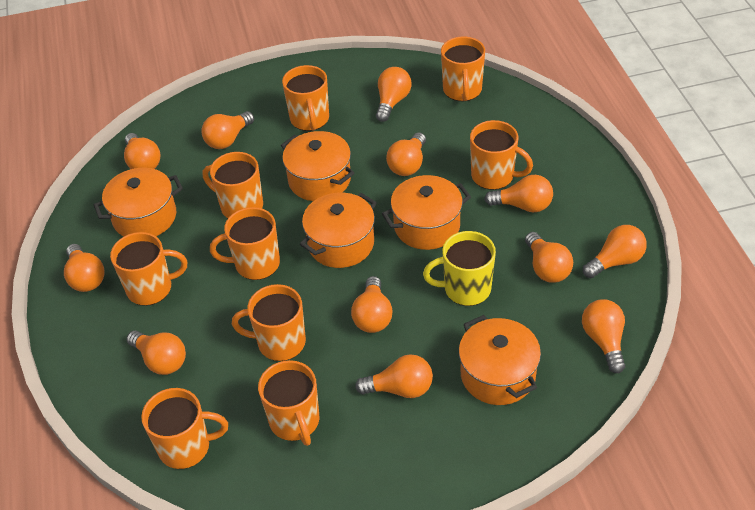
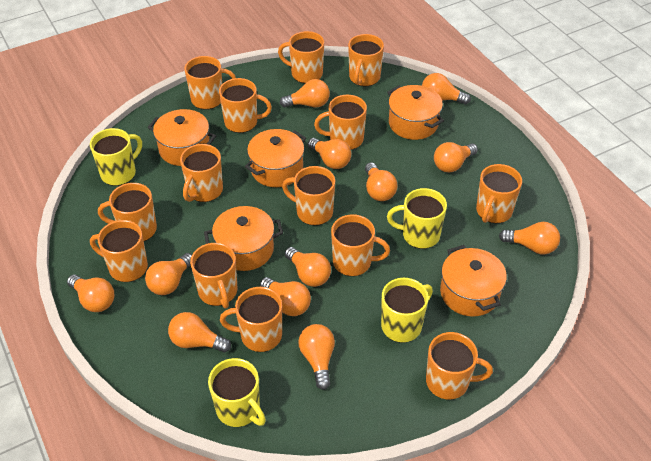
orange mug: 9 -> 14
yellow mug: 1 -> 4

